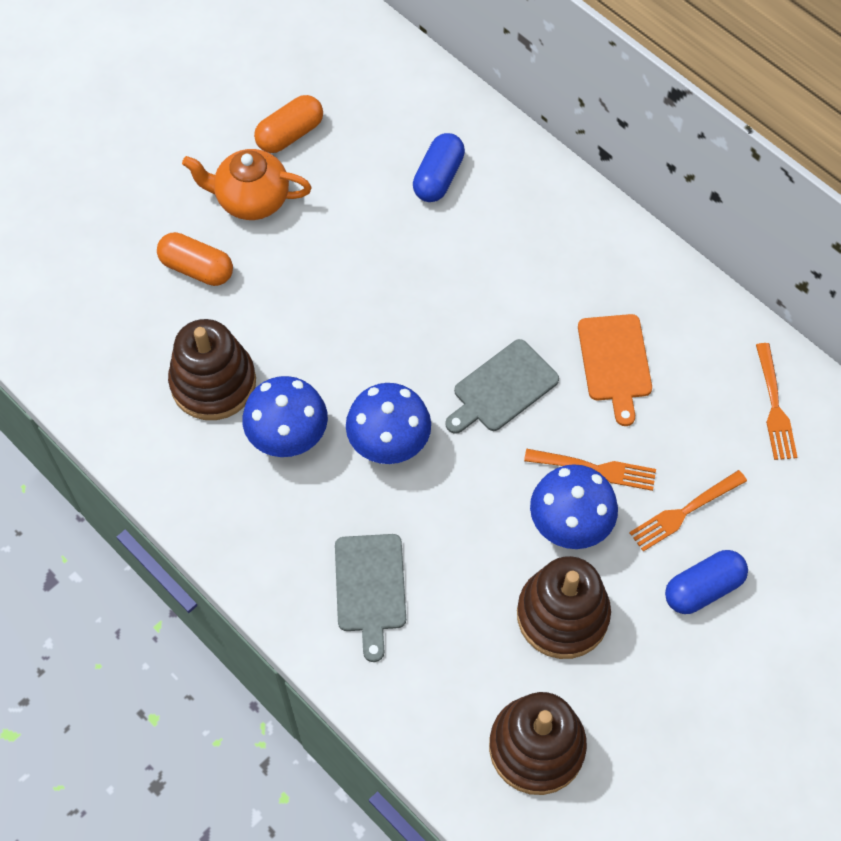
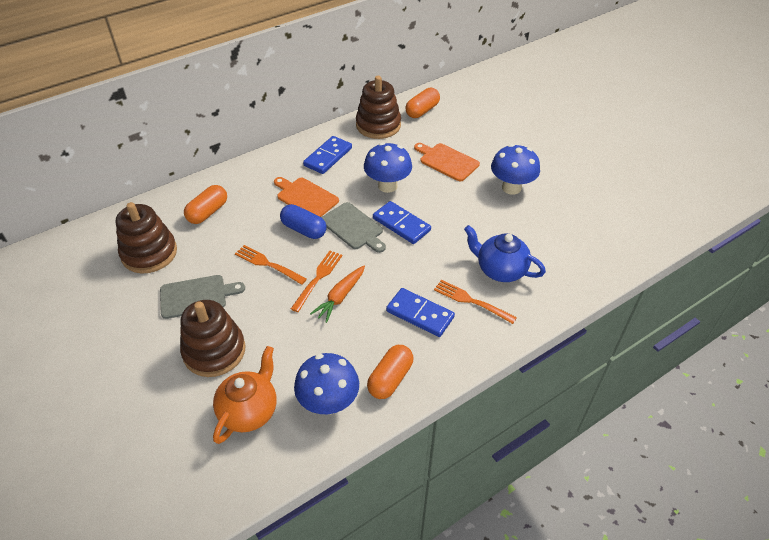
blue capsule: 2 -> 1
blue domino: 0 -> 3
blue teapot: 0 -> 1
orange capsule: 2 -> 3
orange carrot: 0 -> 1
orange cutting board: 1 -> 2

